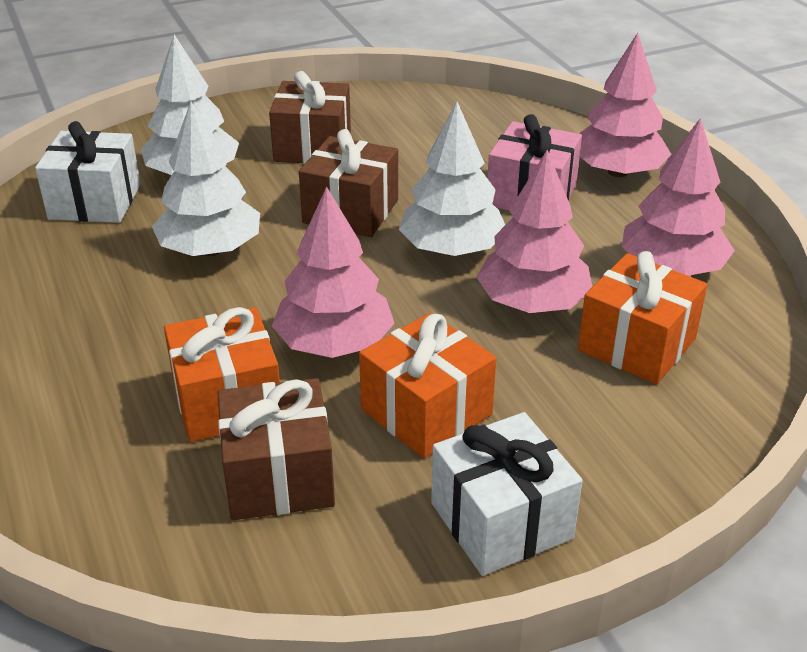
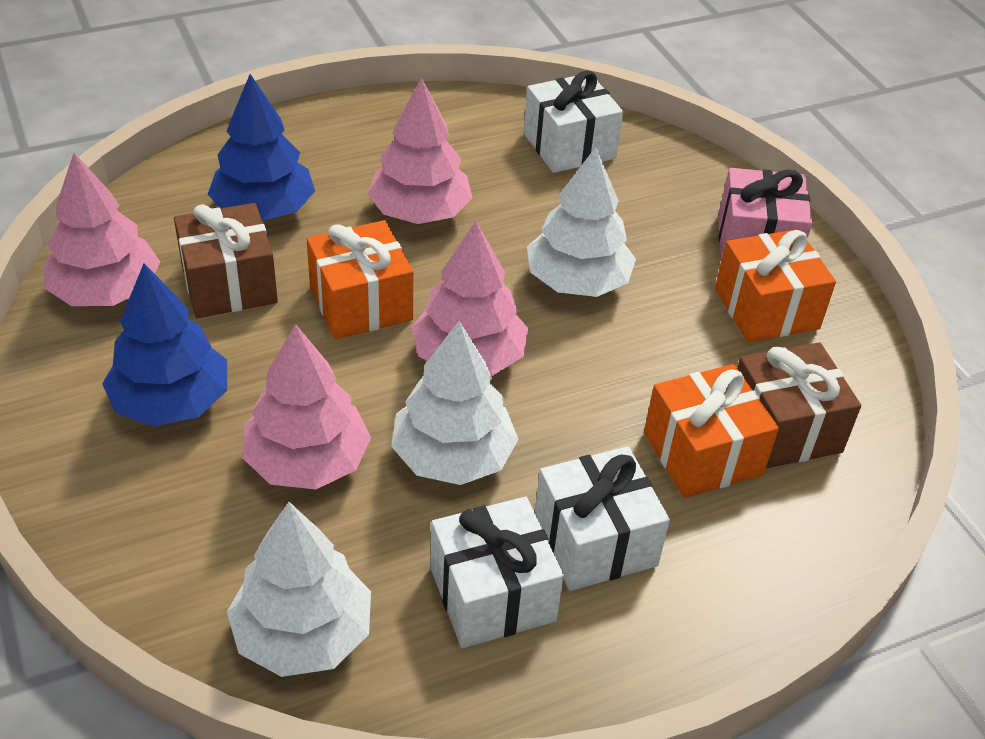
blue tree: 0 -> 2
brown gift: 3 -> 2
white gift: 2 -> 3

